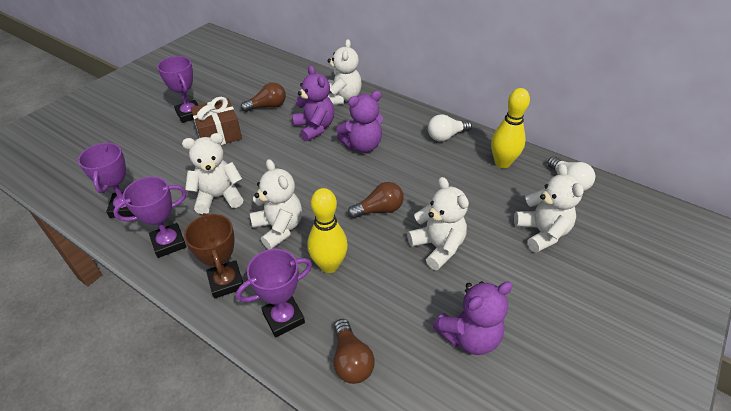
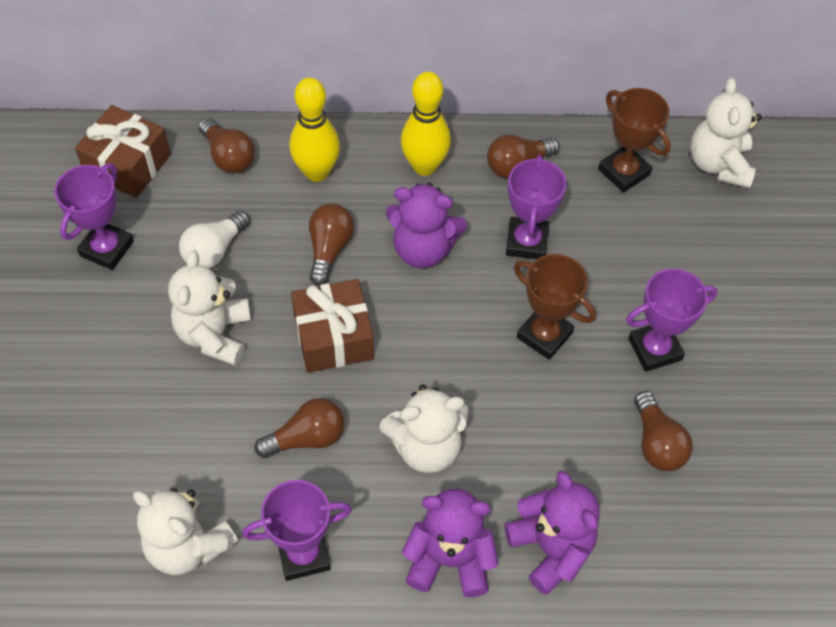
brown gift: 1 -> 2
brown light bulb: 3 -> 5
brown trophy: 1 -> 2
white light bulb: 2 -> 1
white teddy bear: 5 -> 4

